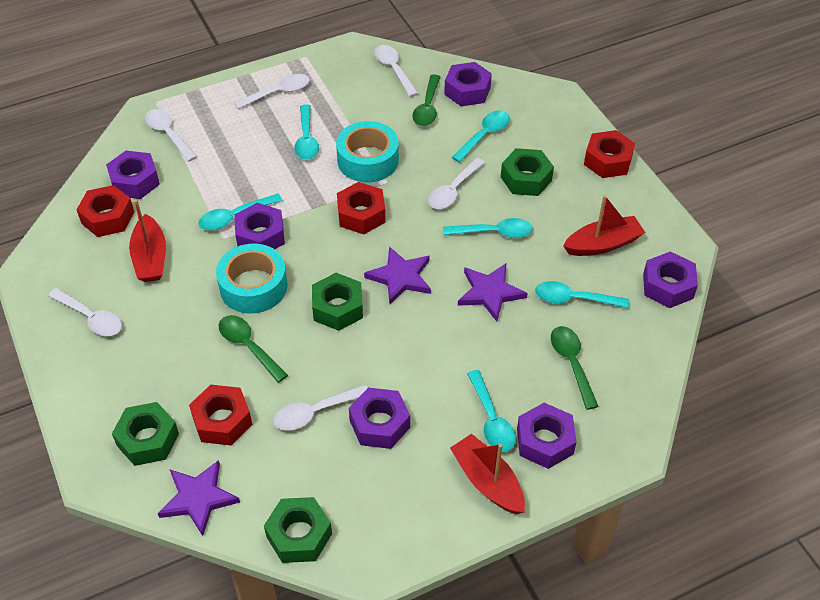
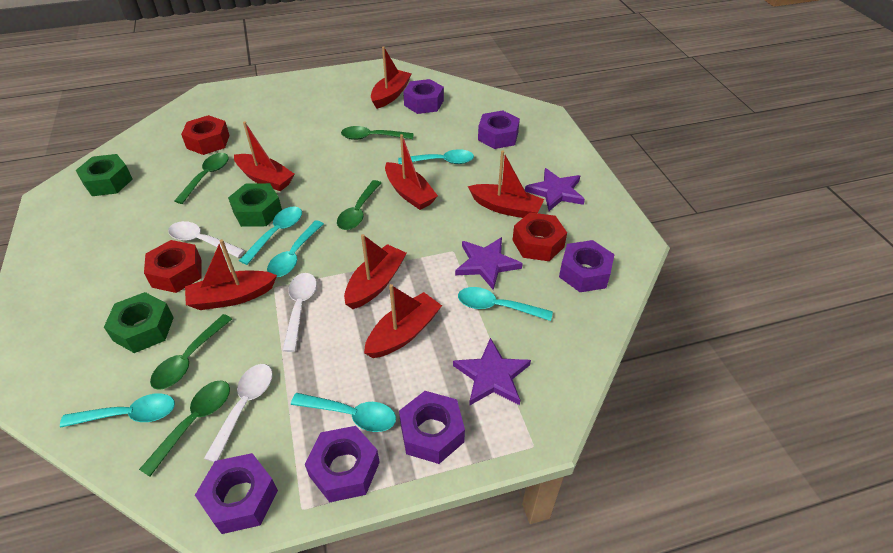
green nut: 4 -> 3
green spoon: 3 -> 5
red boat: 3 -> 7
red nut: 4 -> 3
turquoise tape: 2 -> 0
white spoon: 6 -> 3

